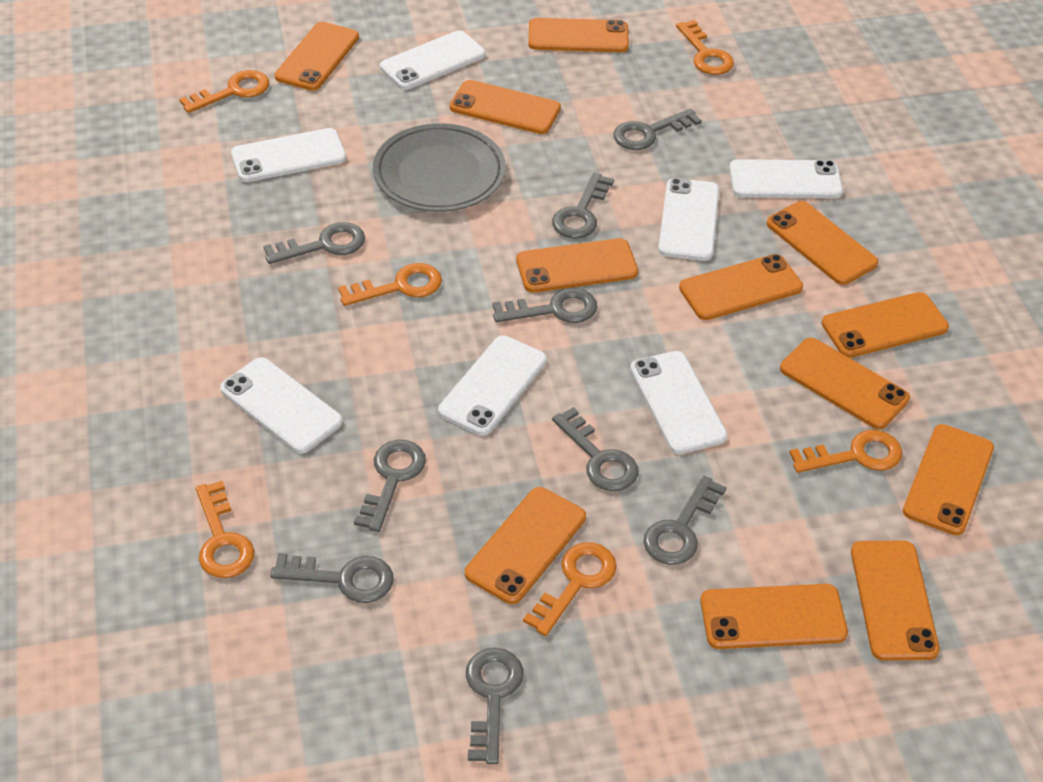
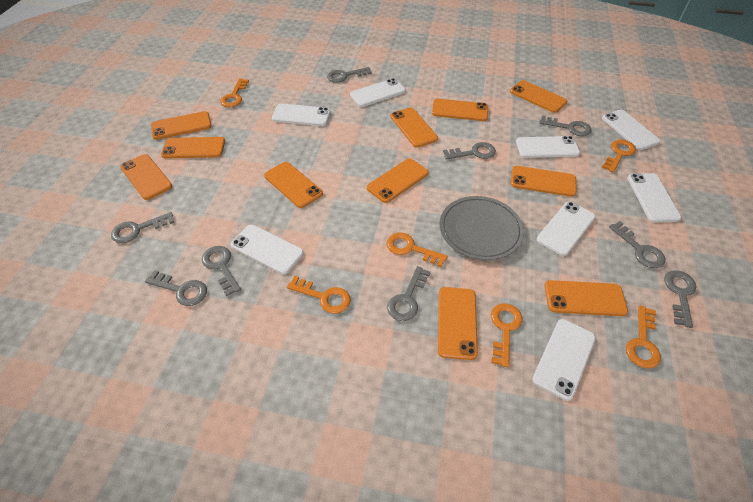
orange phone: 12 -> 11
white phone: 7 -> 8

